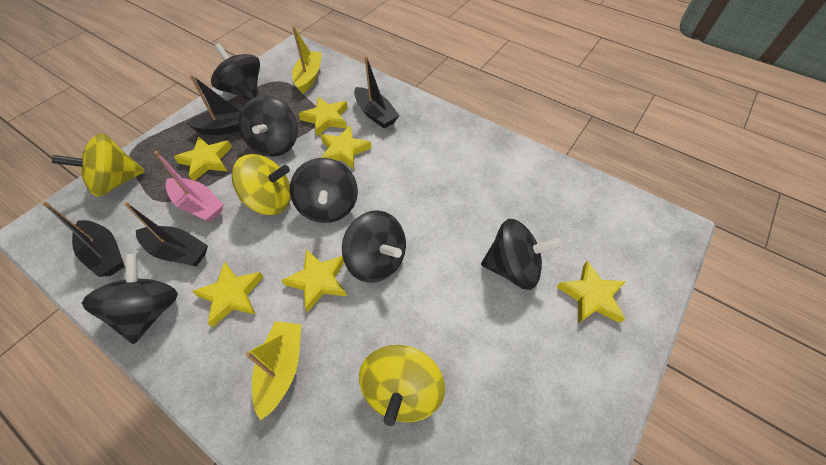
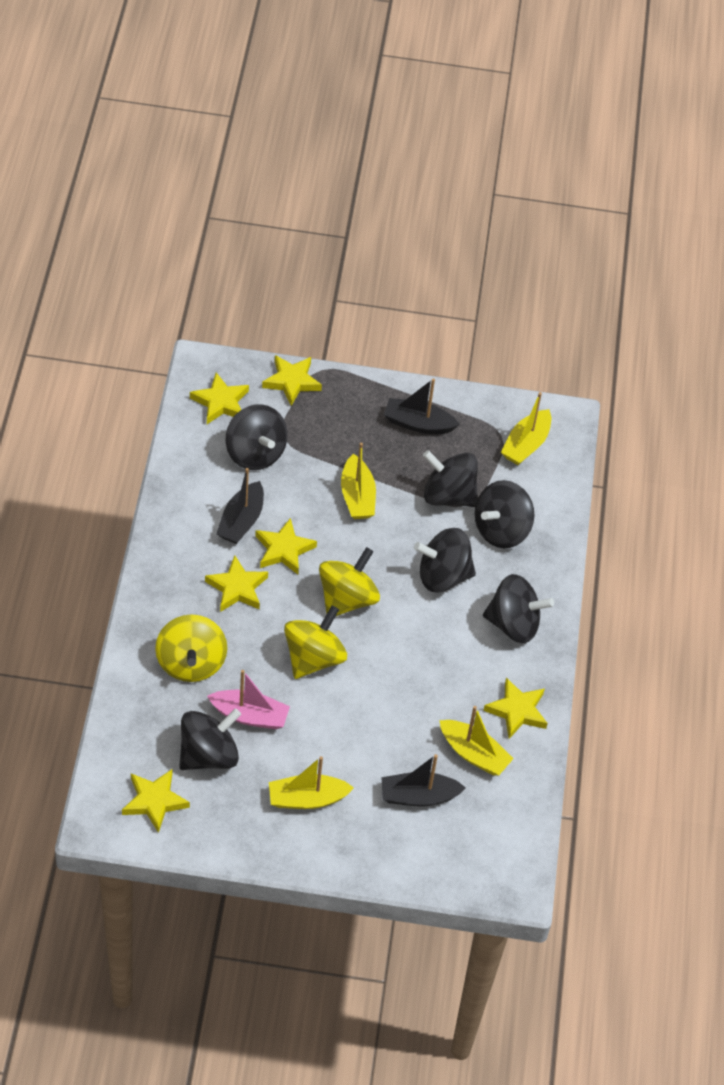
black boat: 4 -> 3
yellow boat: 2 -> 4

